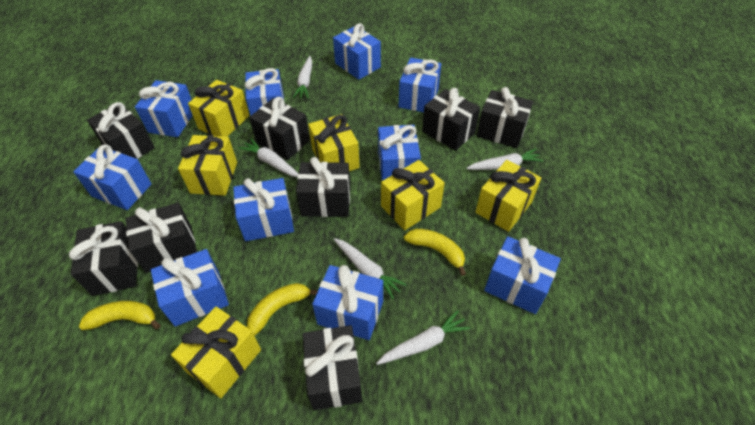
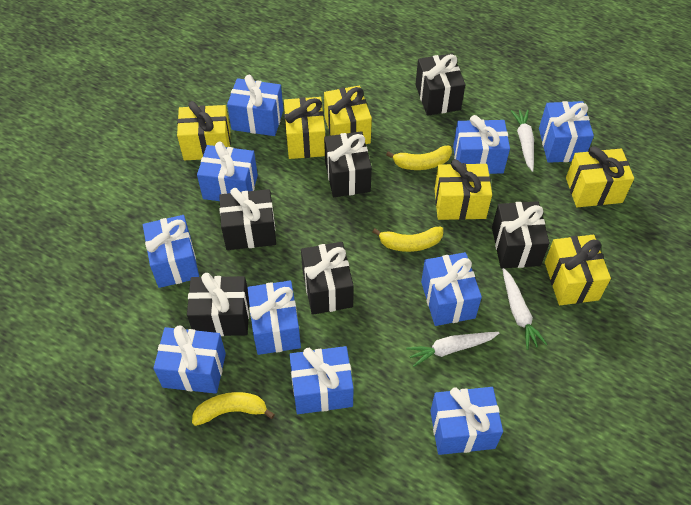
black gift: 8 -> 6
white carrot: 5 -> 3

